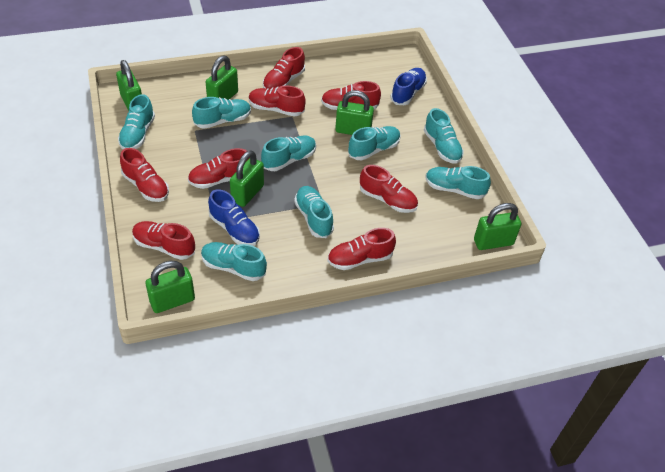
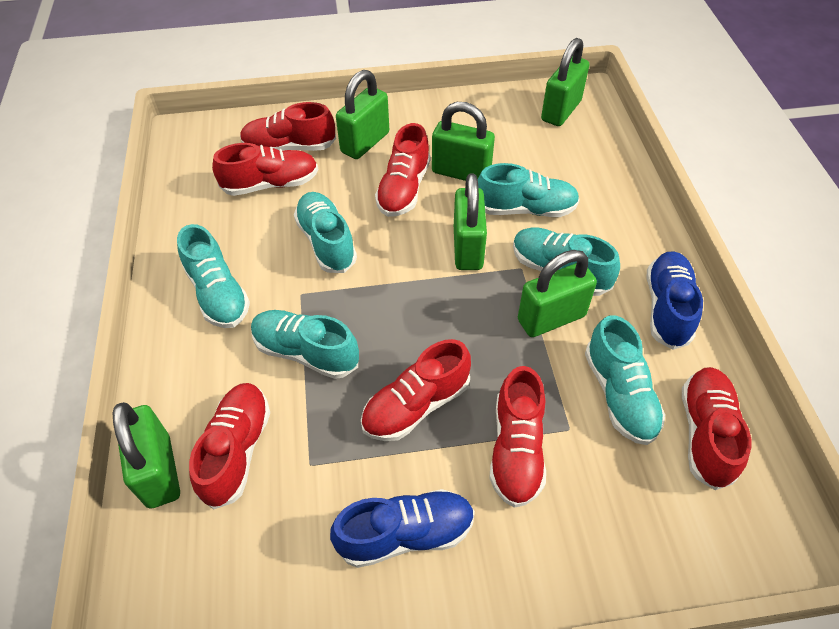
red shoe: 8 -> 7
turquoise shoe: 8 -> 6

